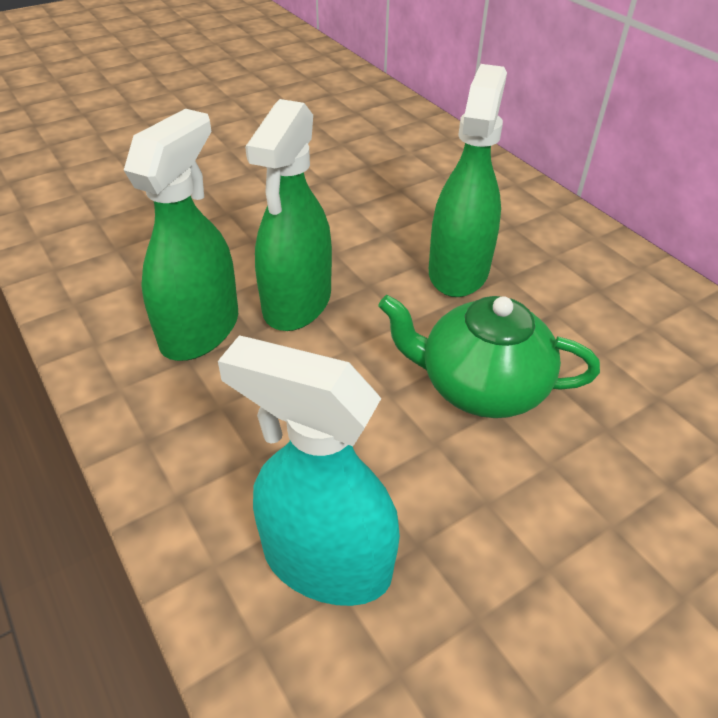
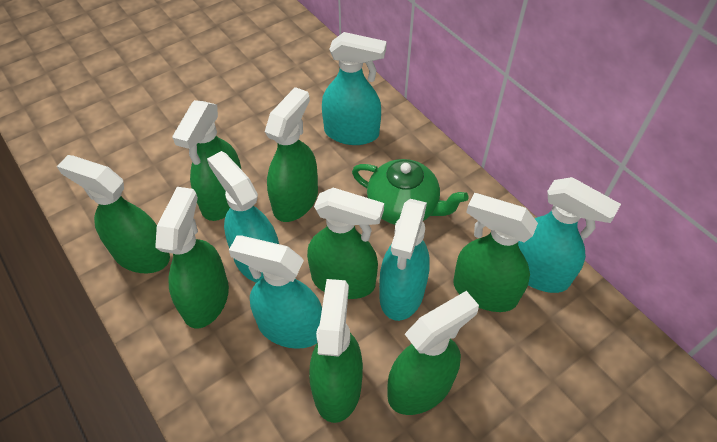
green spray bottle: 3 -> 8
turquoise spray bottle: 1 -> 5

